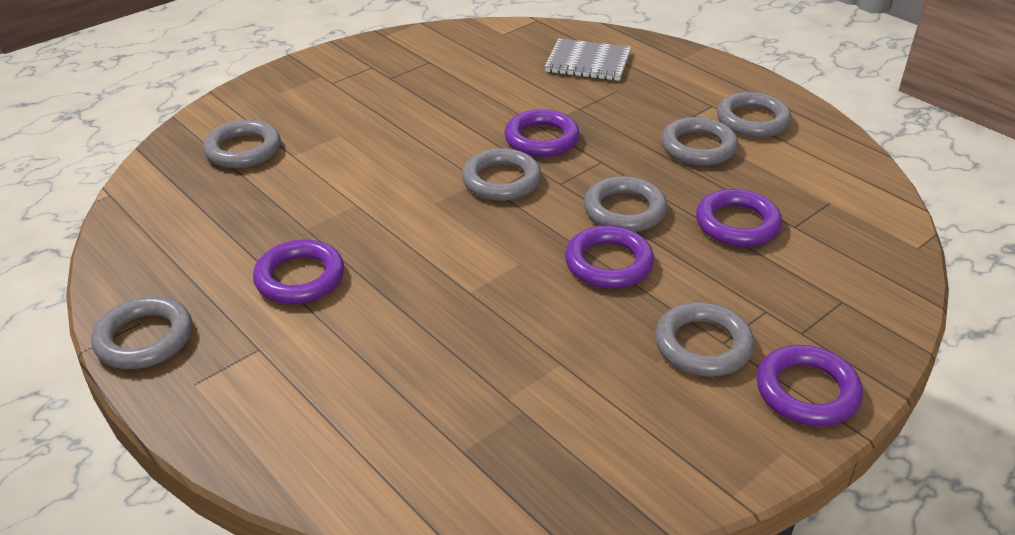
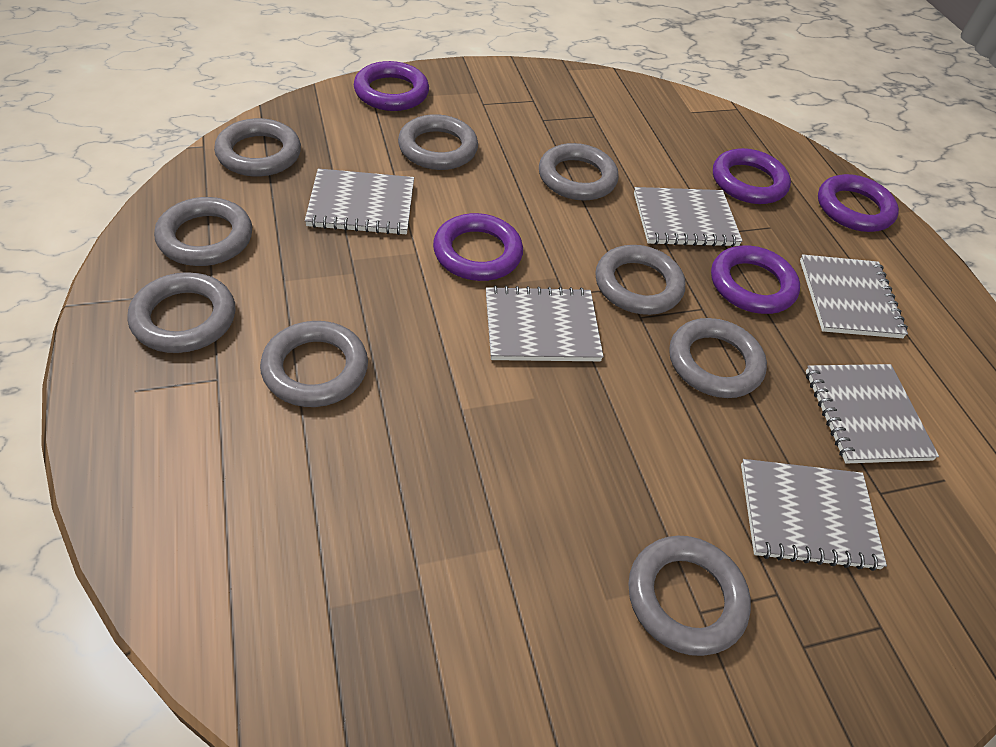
grey notebook: 1 -> 6
grey ring: 7 -> 9

